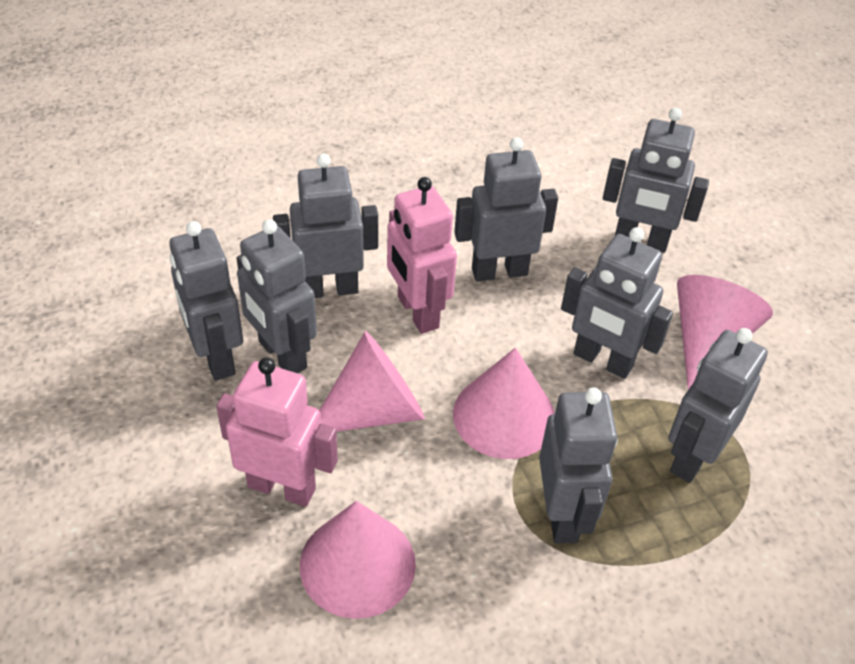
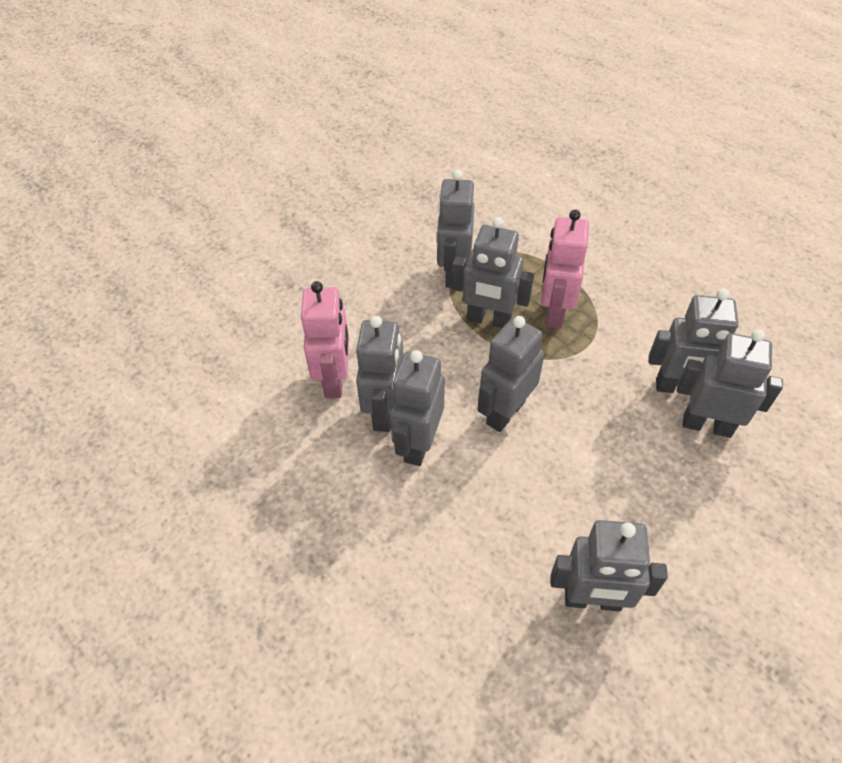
pink cone: 4 -> 0

